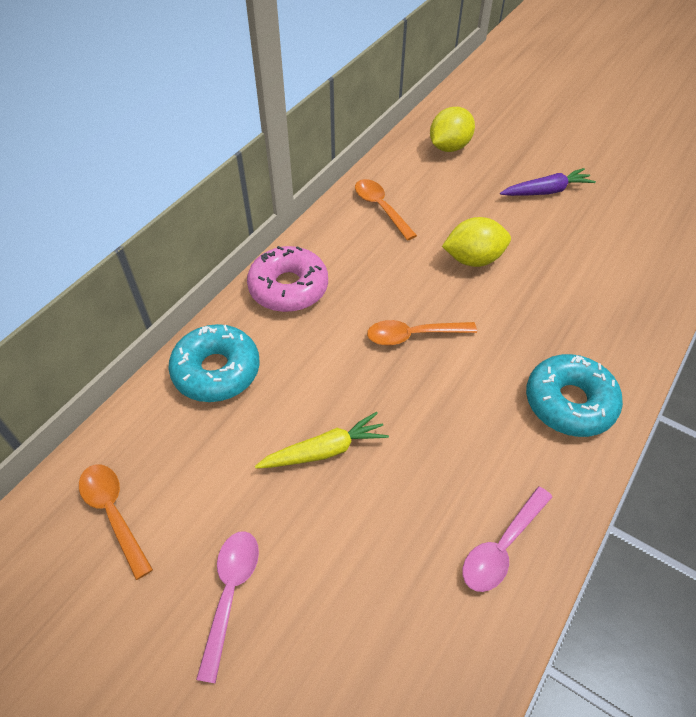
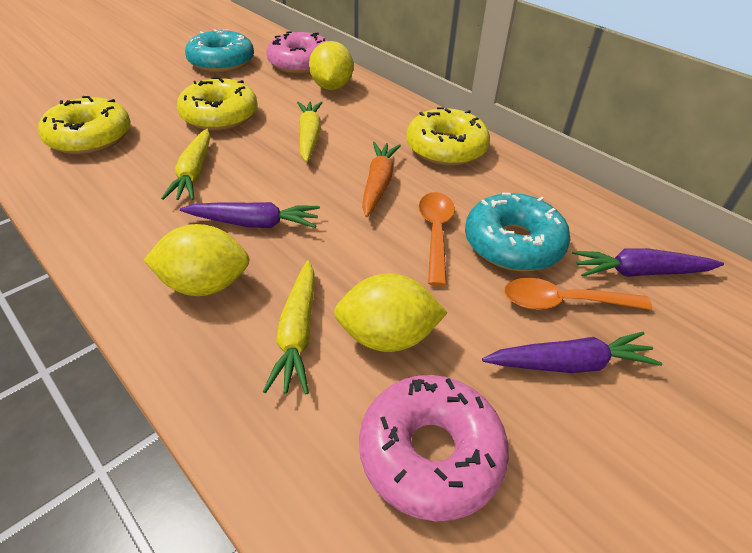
orange carrot: 0 -> 1
orange spoon: 3 -> 2
pink donut: 1 -> 2
pink spoon: 2 -> 0
purple carrot: 1 -> 3
yellow carrot: 1 -> 3
yellow donut: 0 -> 3
yellow lemon: 2 -> 3

